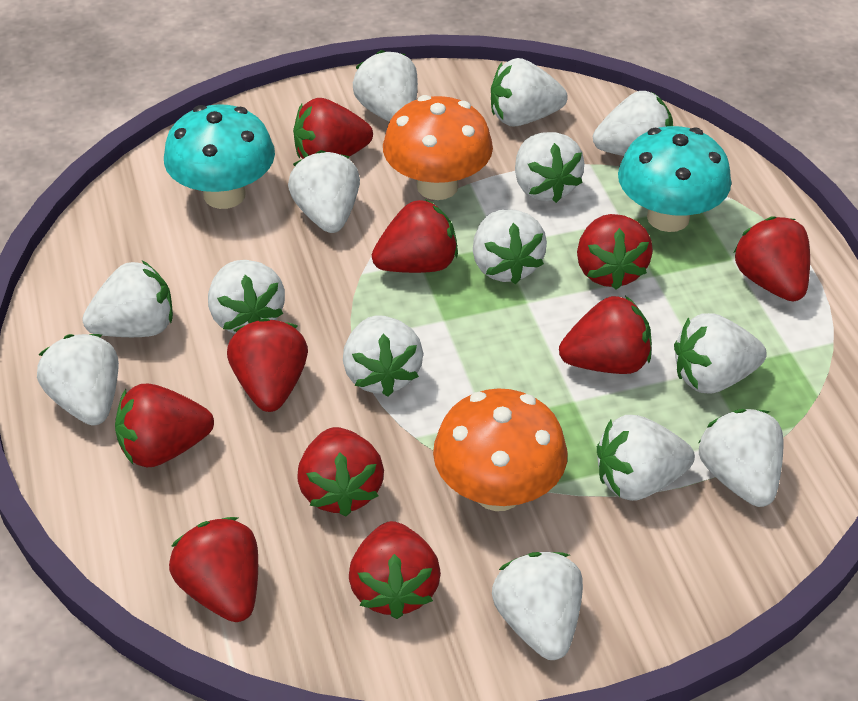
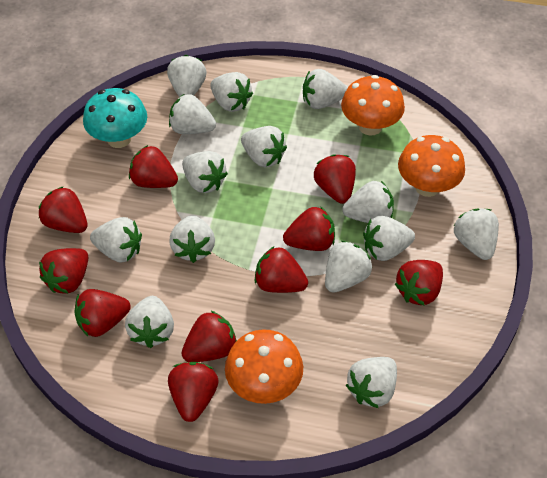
orange mushroom: 2 -> 3
turquoise mushroom: 2 -> 1

